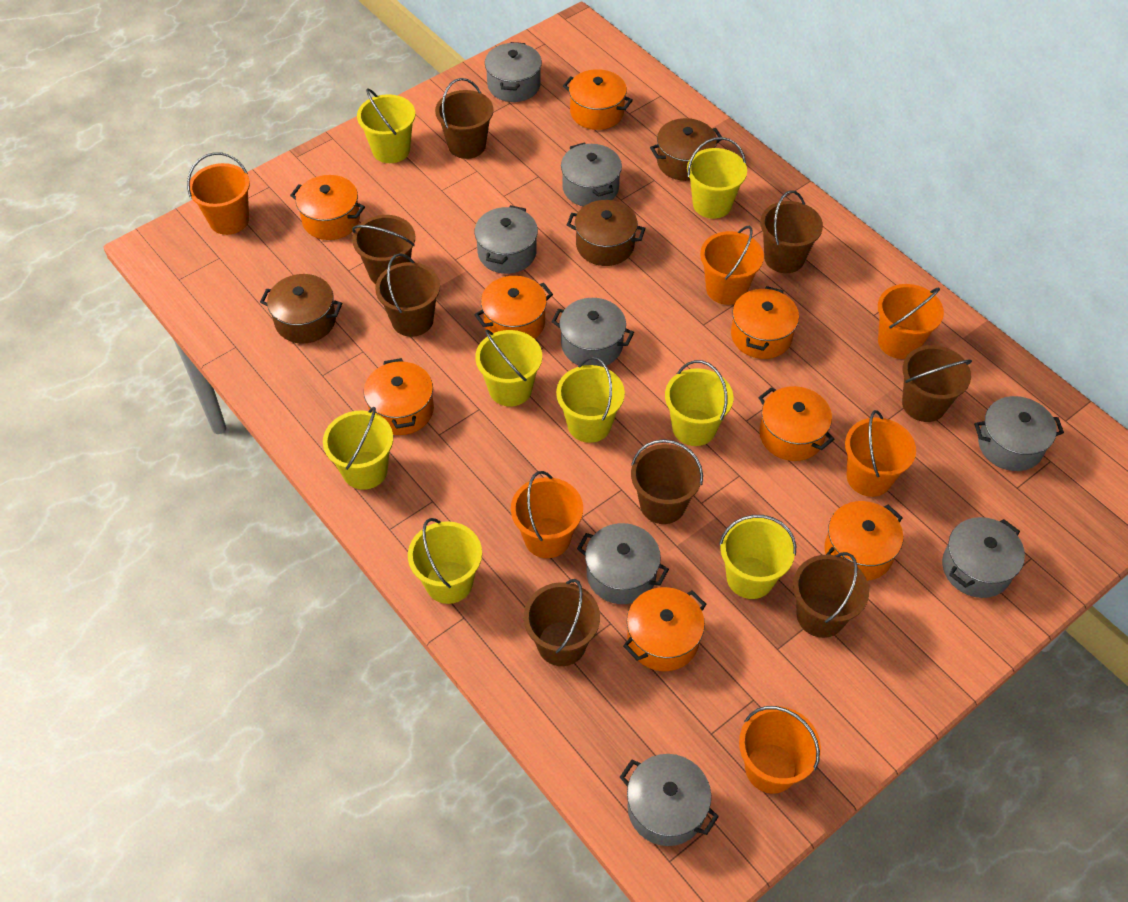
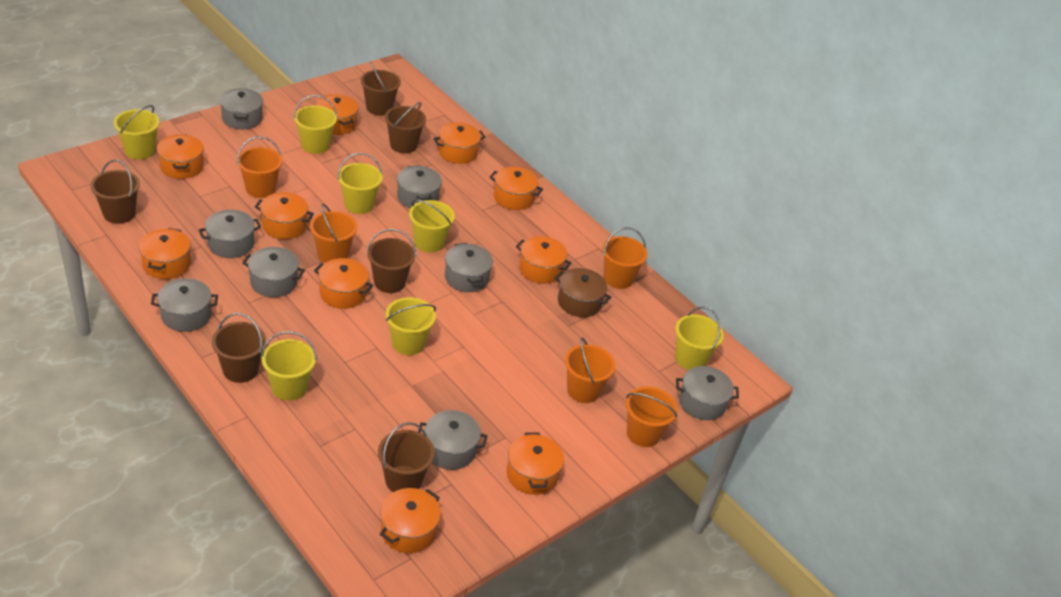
brown bucket: 8 -> 6
brown pot: 3 -> 1
orange bucket: 6 -> 5
orange pot: 8 -> 10
yellow bucket: 8 -> 7

